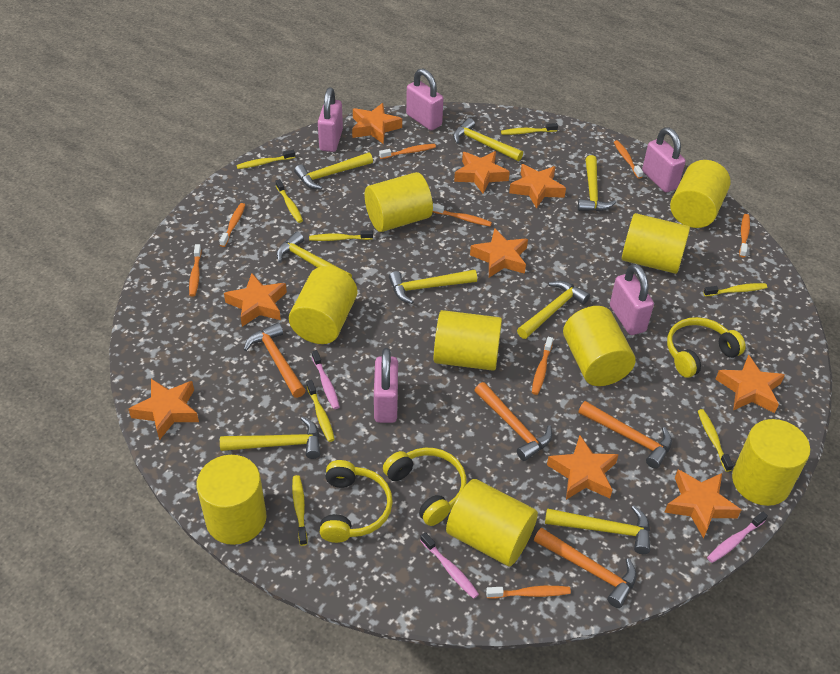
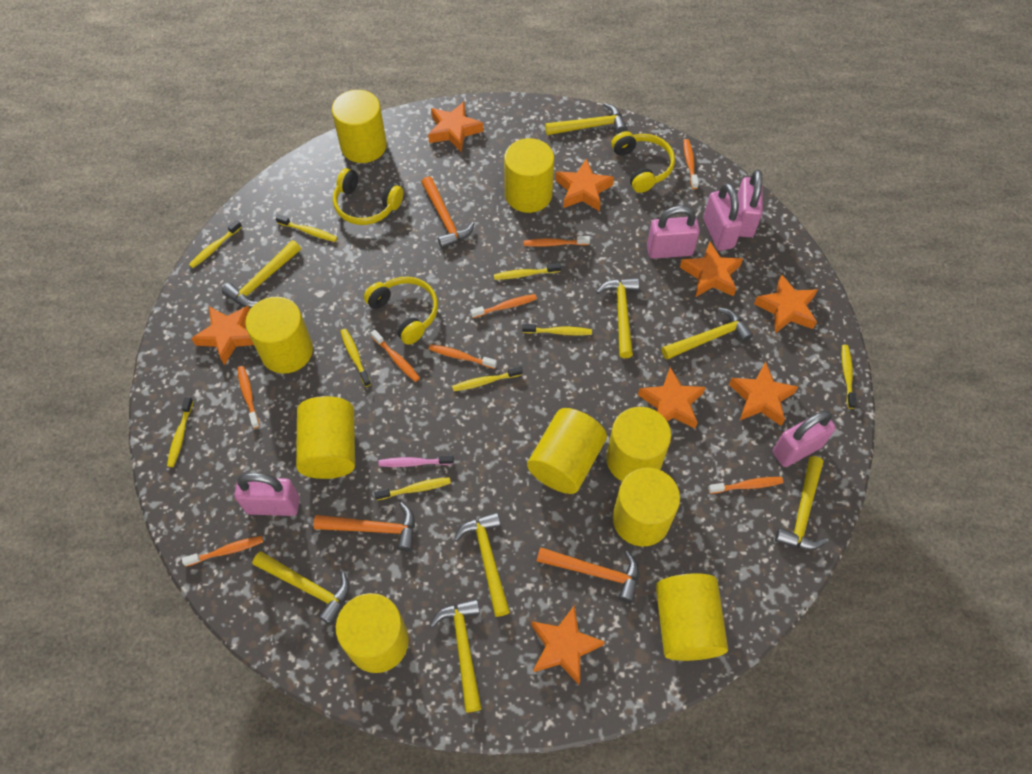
orange hammer: 4 -> 3
orange star: 9 -> 8
pink toothbrush: 3 -> 1
yellow toothbrush: 8 -> 9

